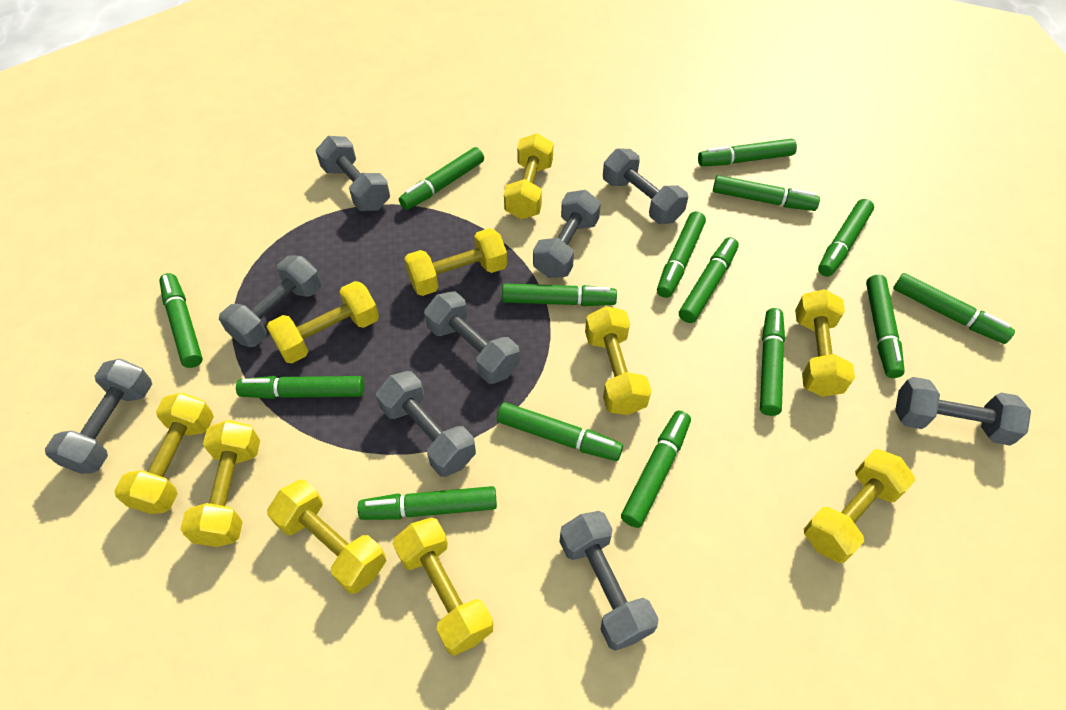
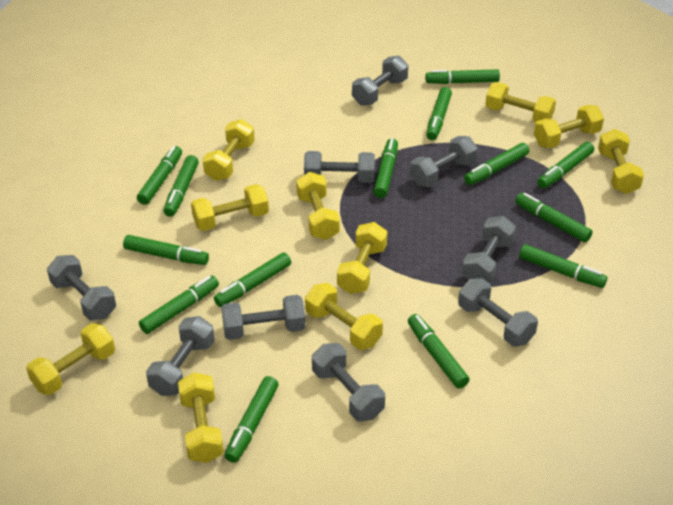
green marker: 15 -> 14

